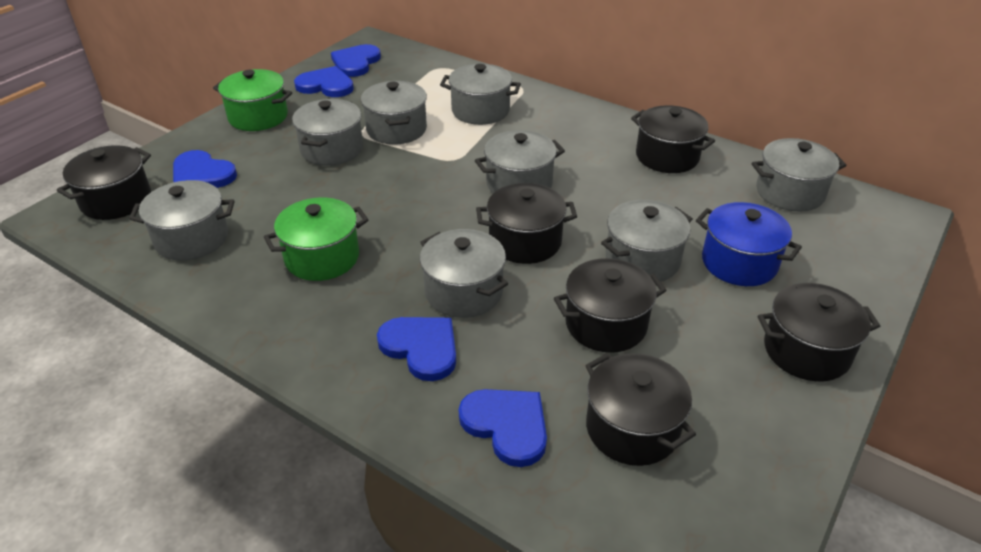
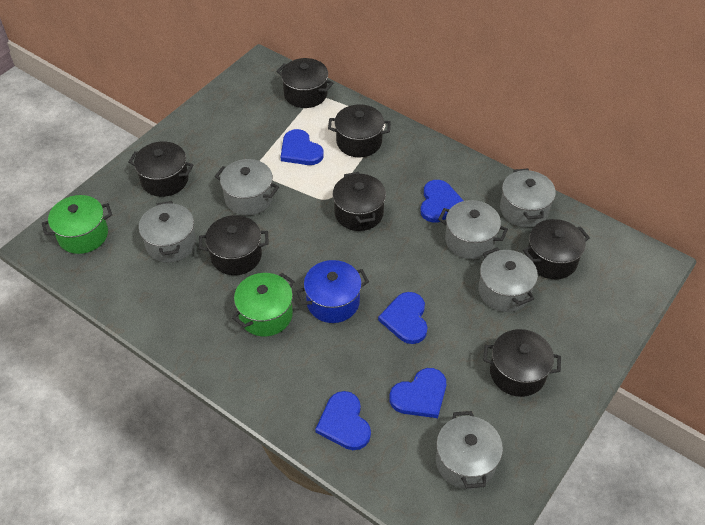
black pot: 6 -> 7
grey pot: 8 -> 6

